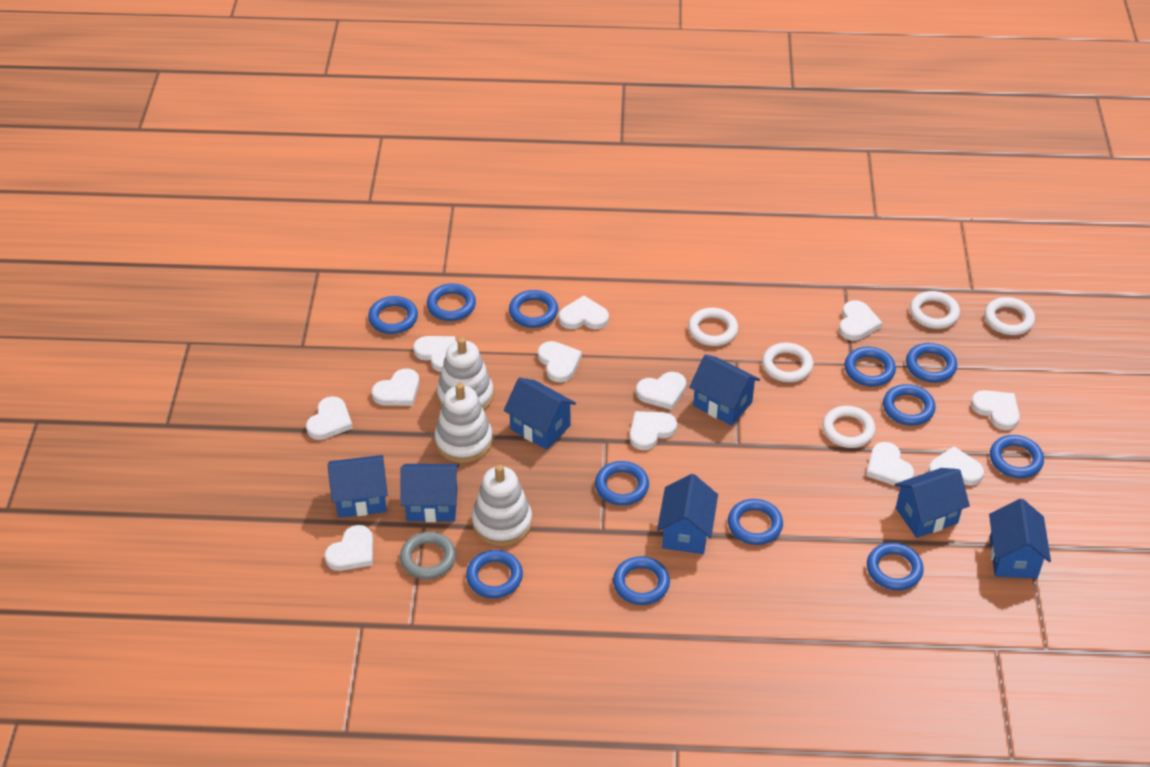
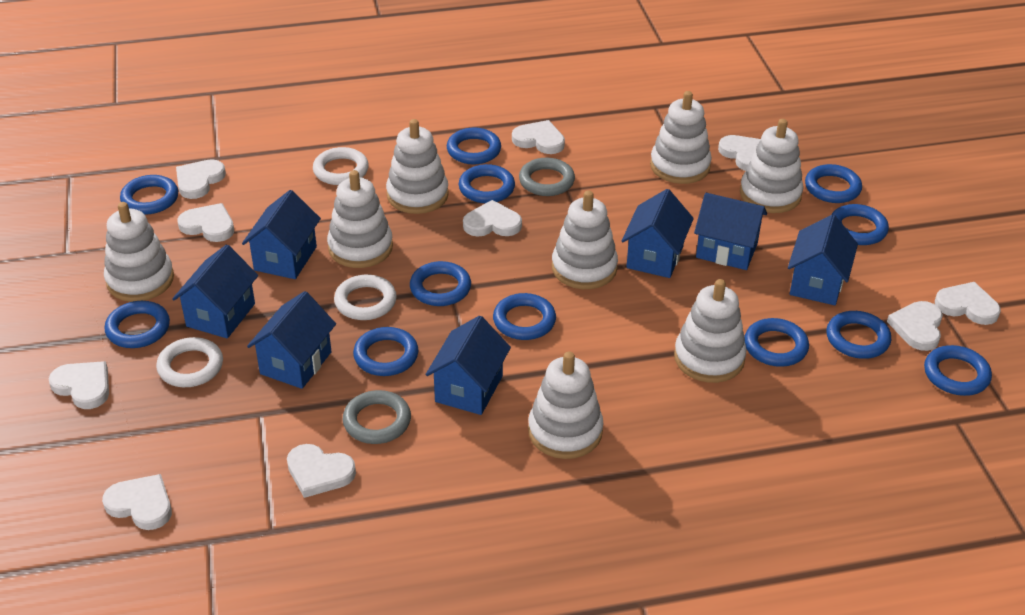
grey ring: 1 -> 2
white heart: 12 -> 10
white ring: 5 -> 3
white stacking toy: 3 -> 8

